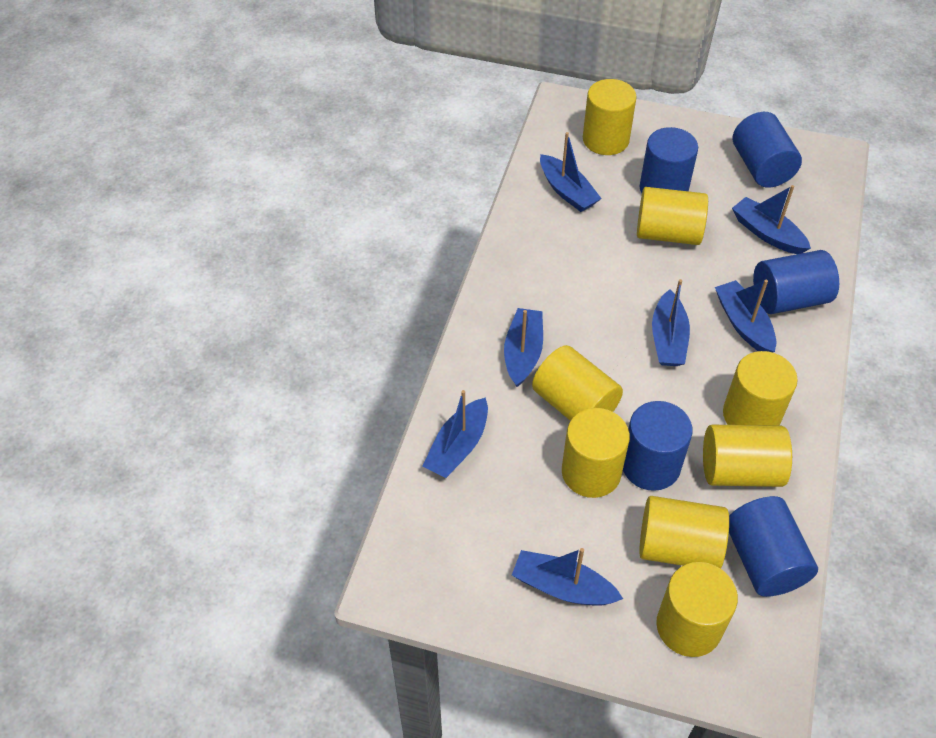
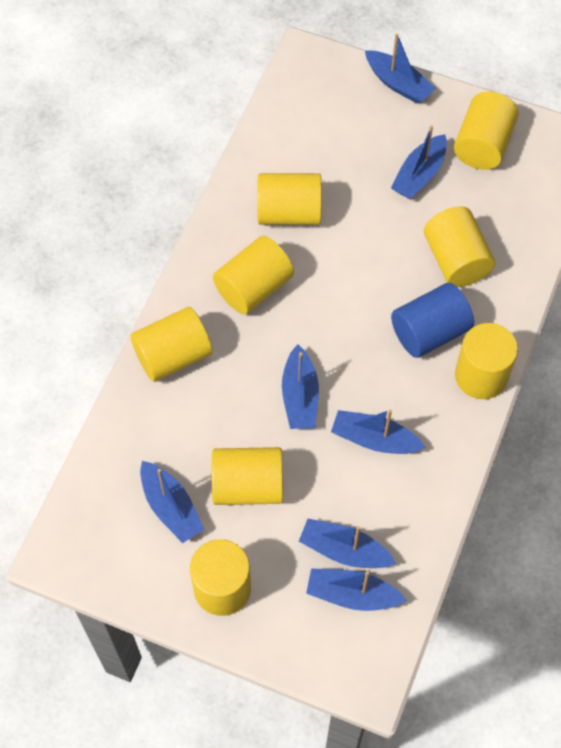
blue cylinder: 5 -> 1

